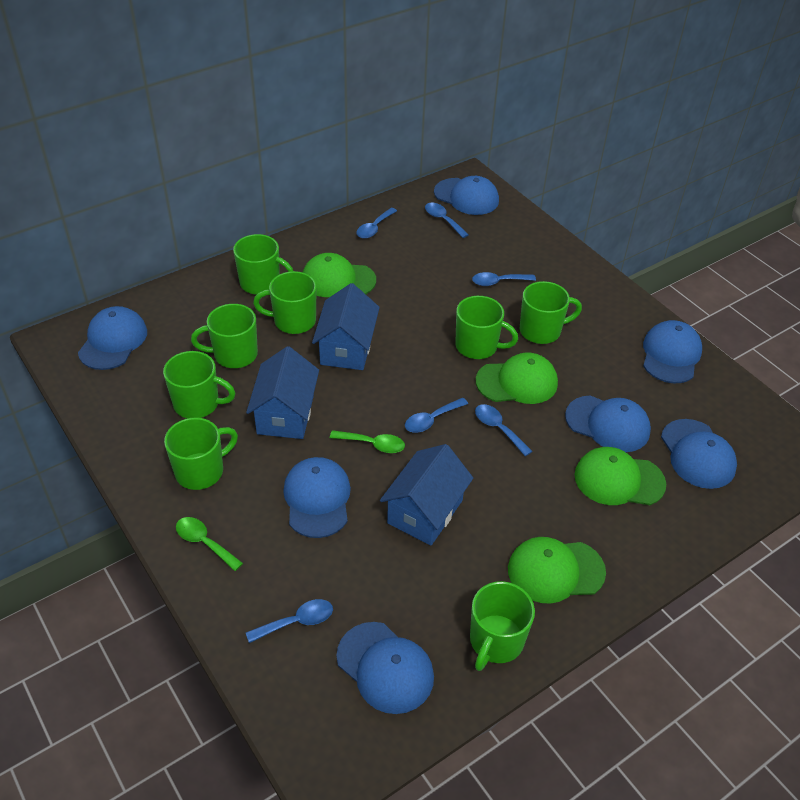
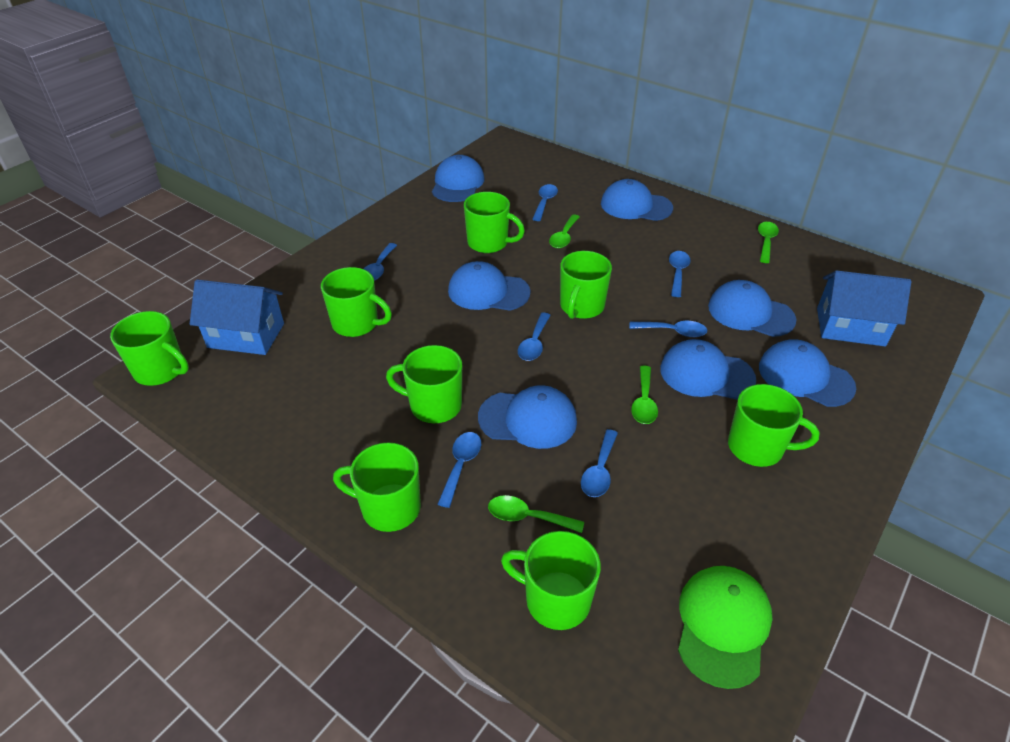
blue house: 3 -> 2
blue spoon: 6 -> 7
green cap: 4 -> 1
green spoon: 2 -> 4

